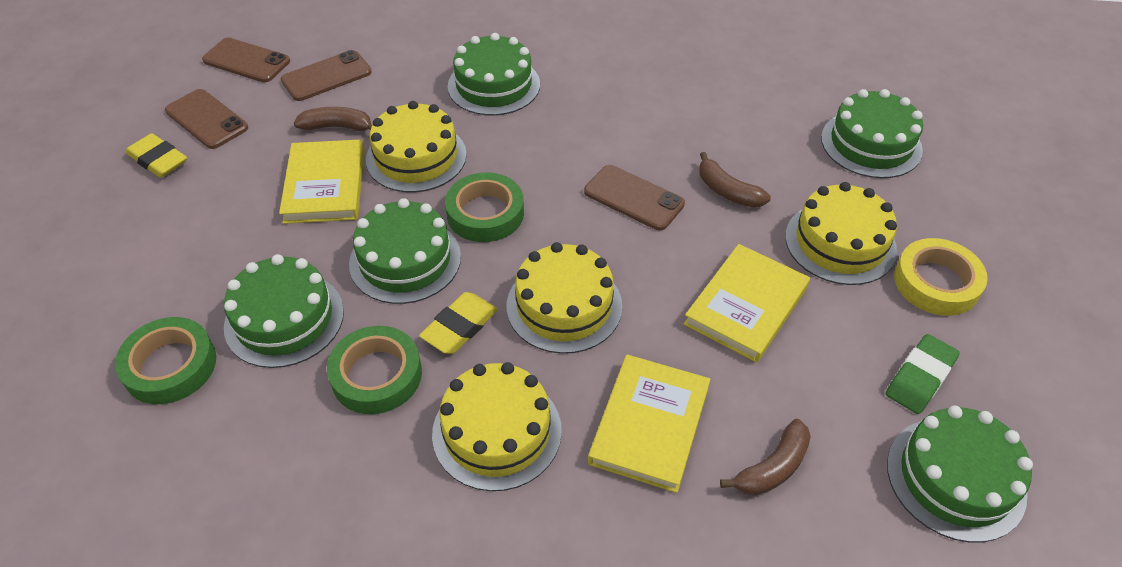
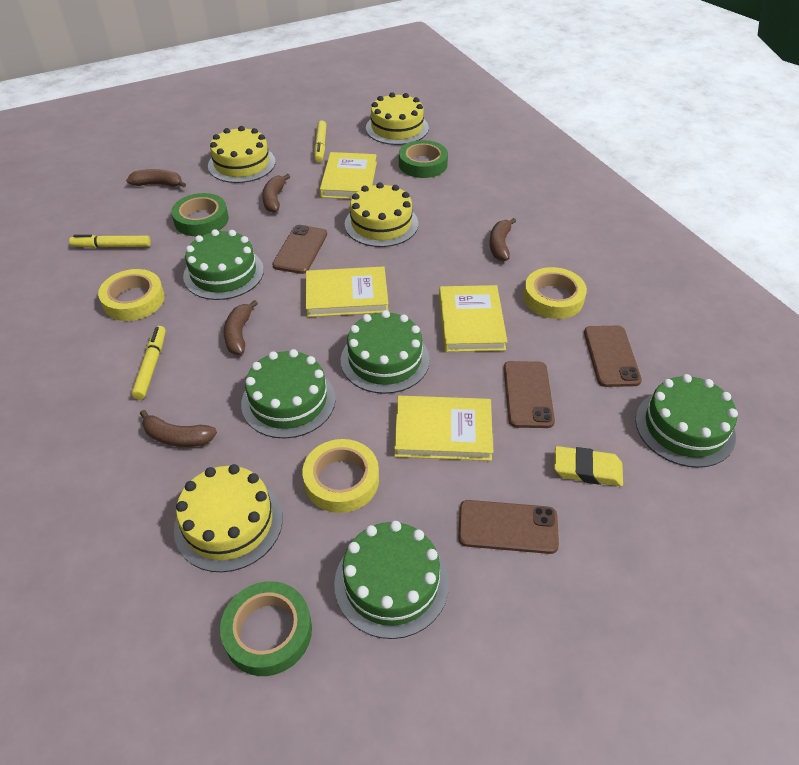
brown banana: 3 -> 5
green eraser: 1 -> 0
yellow book: 3 -> 4
yellow eraser: 2 -> 1
yellow marker: 0 -> 3
yellow tape: 1 -> 3

